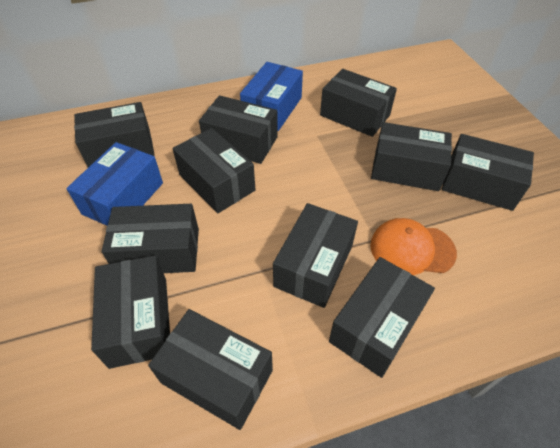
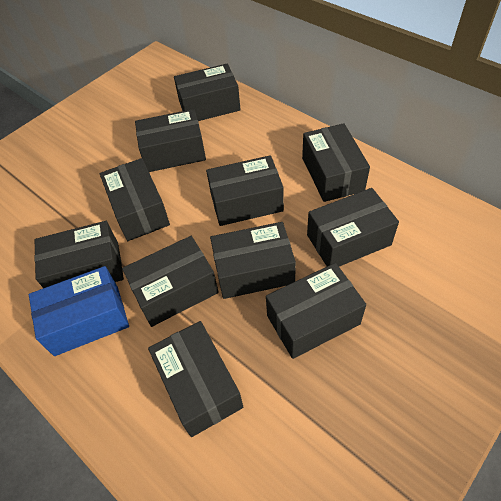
blue box: 2 -> 1
orange cap: 1 -> 0

